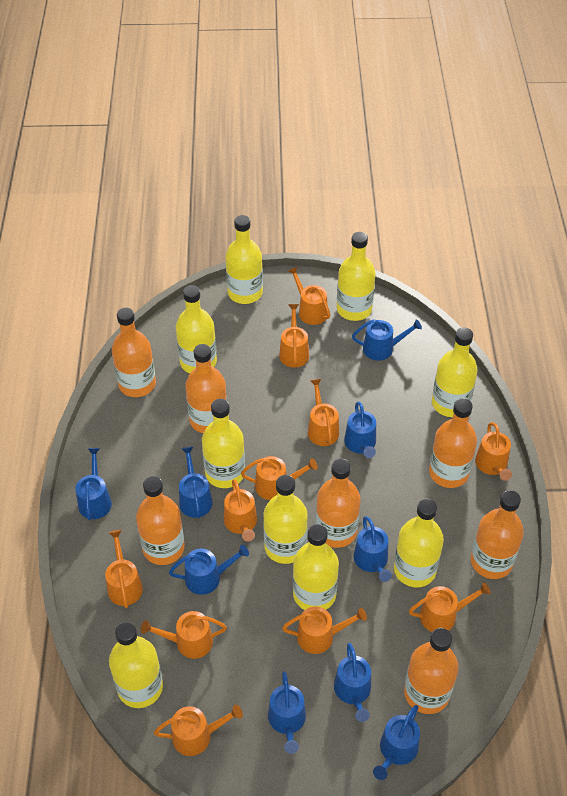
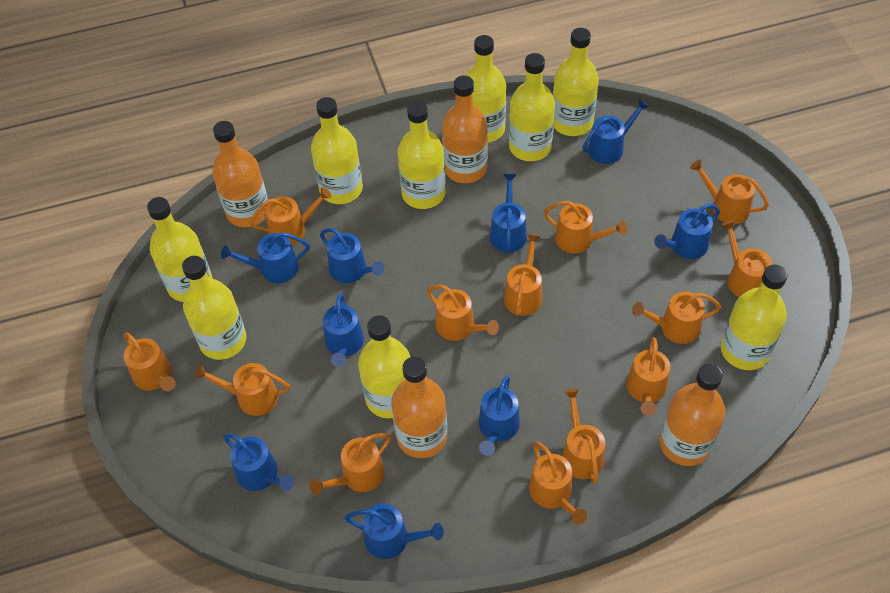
orange bottle: 7 -> 4
orange watering can: 11 -> 13

